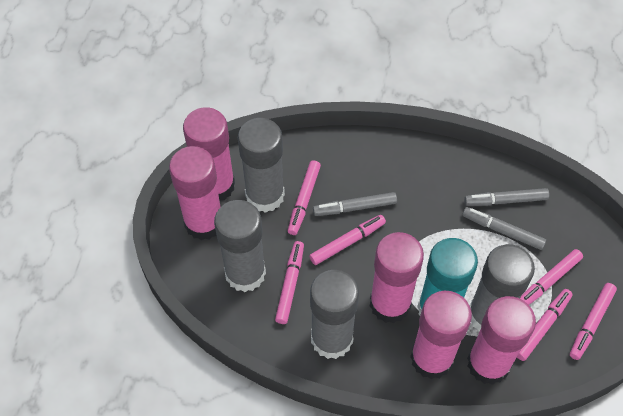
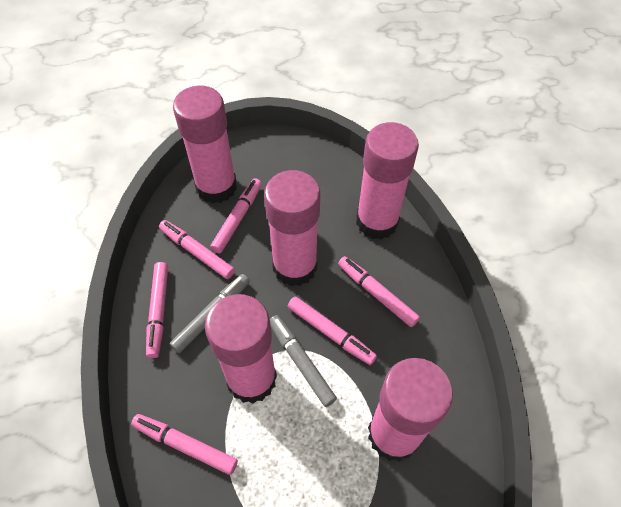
grey glue stick: 4 -> 0
grey marker: 3 -> 2
turquoise glue stick: 1 -> 0

